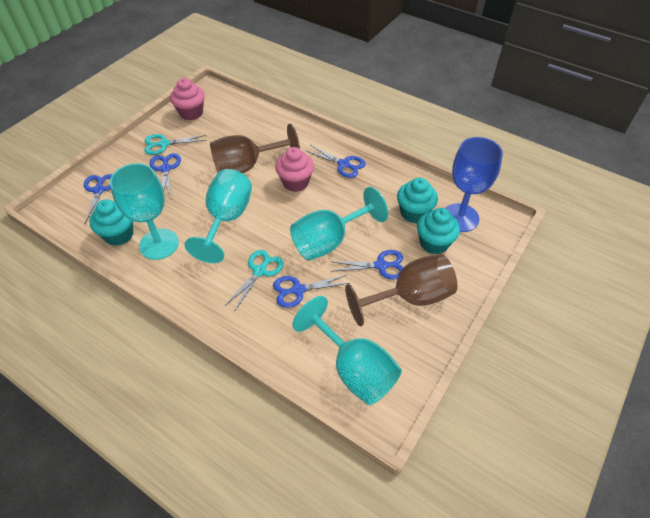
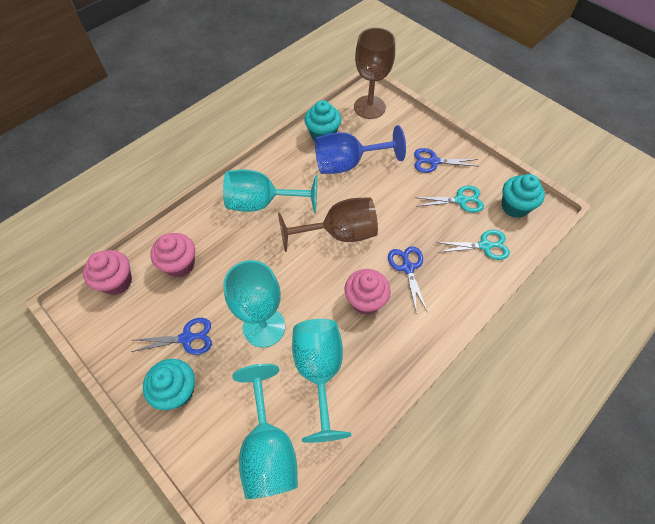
blue scissors: 5 -> 3
pink cupcake: 2 -> 3

